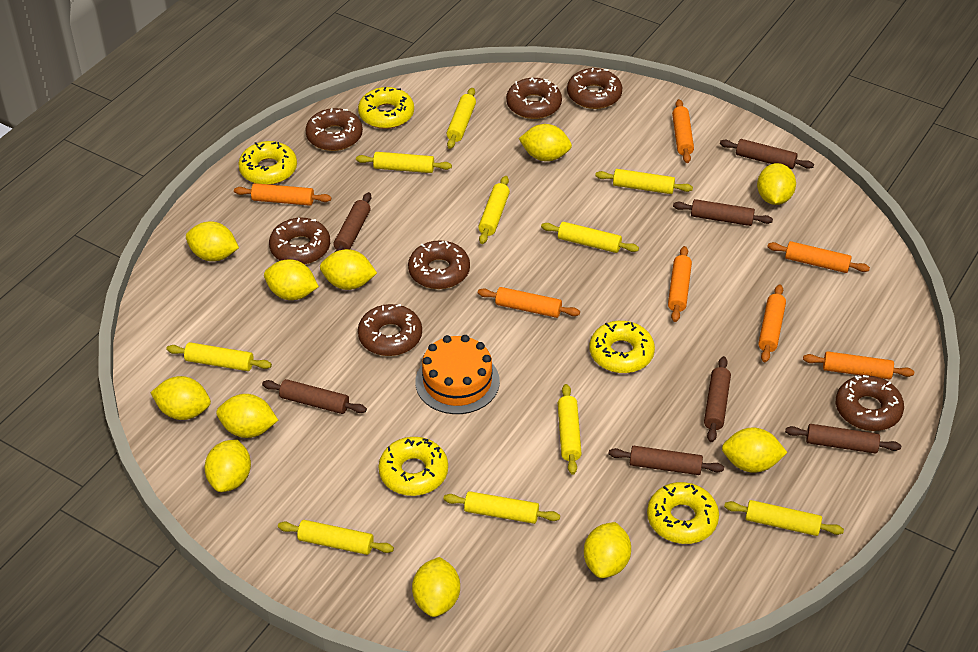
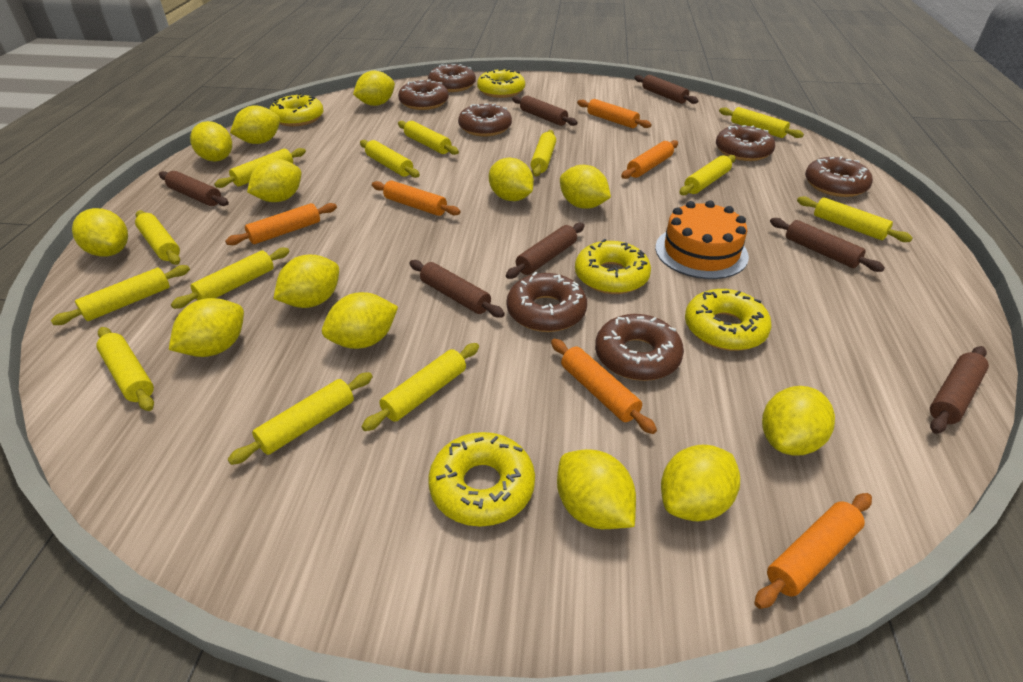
orange rolling pin: 7 -> 6
yellow lemon: 11 -> 13
yellow rolling pin: 10 -> 13

